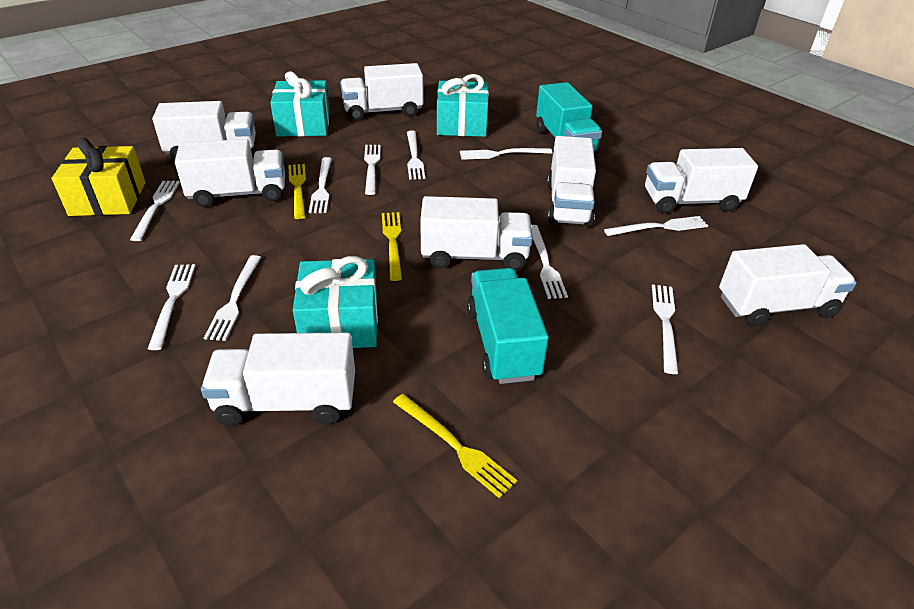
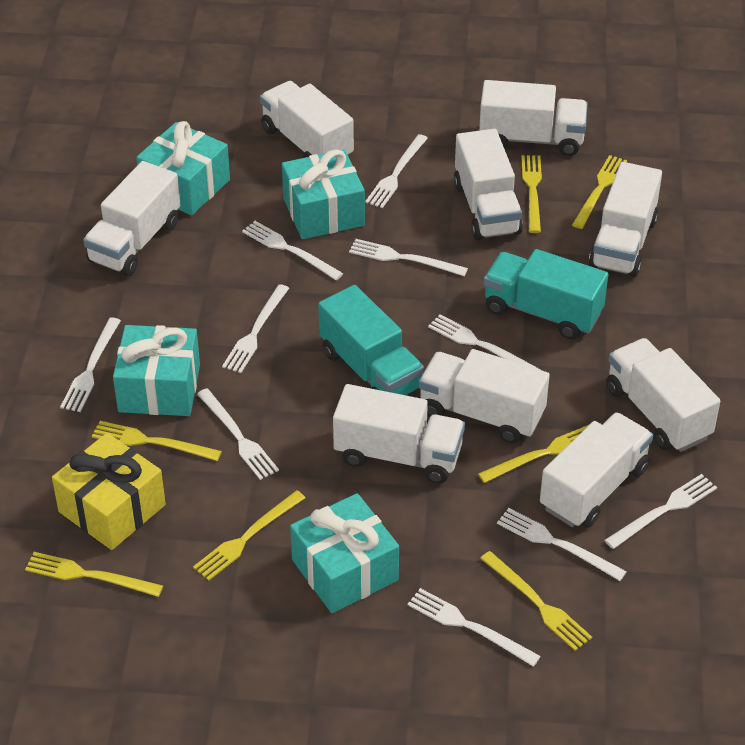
turquoise gift: 3 -> 4
white truck: 8 -> 9
yellow fork: 3 -> 7

